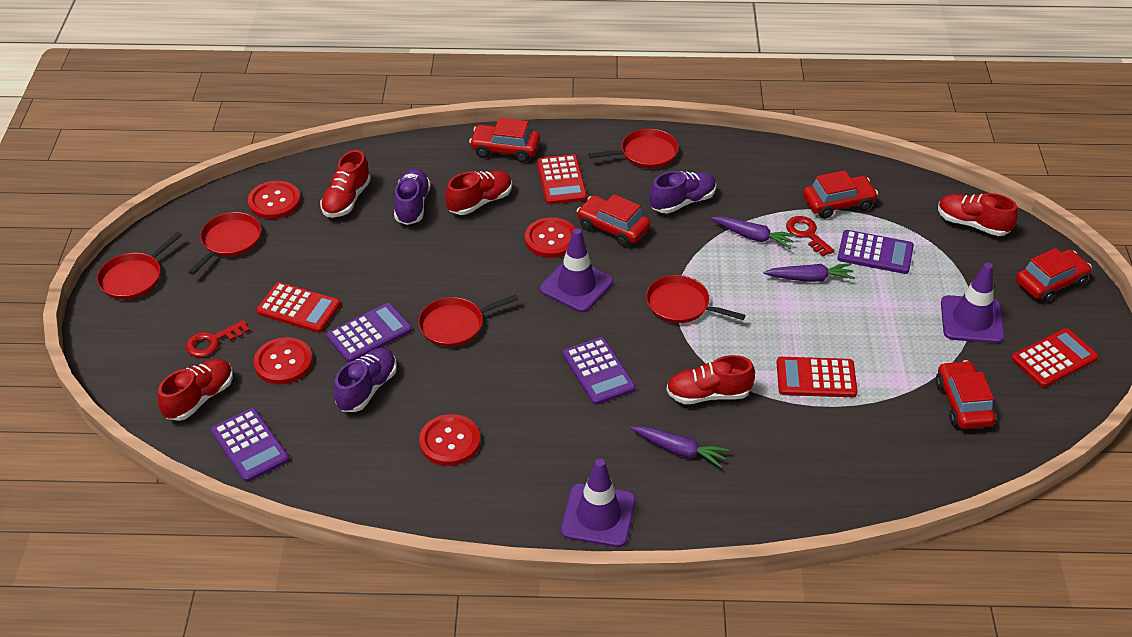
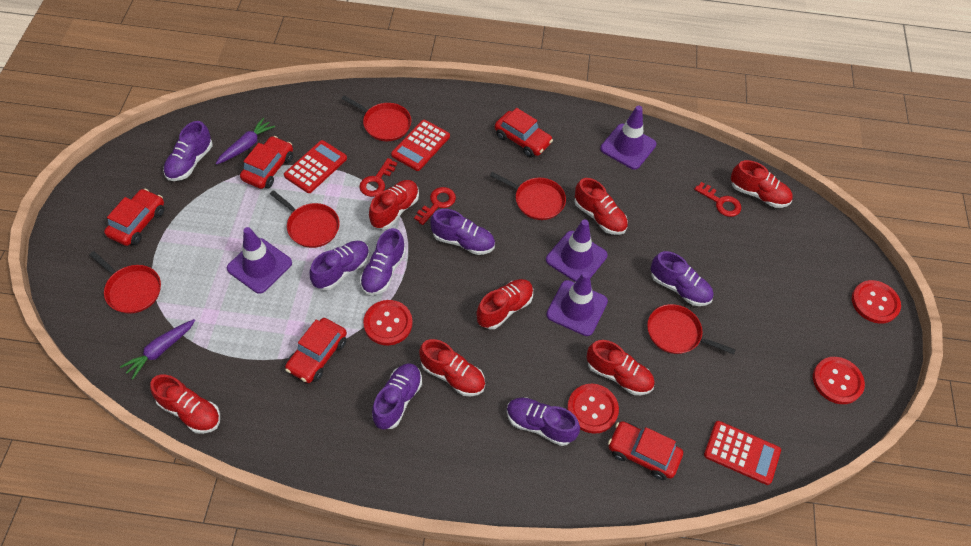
purple calculator: 4 -> 0
purple carrot: 3 -> 2
purple shoe: 3 -> 7
purple traffic cone: 3 -> 4
red calculator: 4 -> 3
red key: 2 -> 3
red shoe: 5 -> 7

